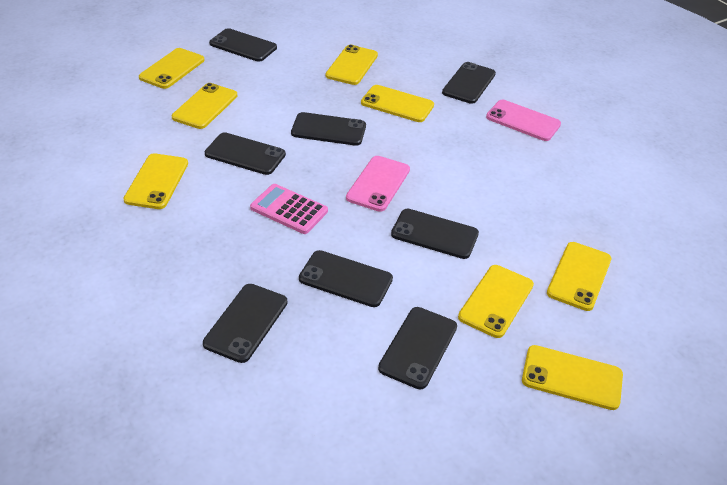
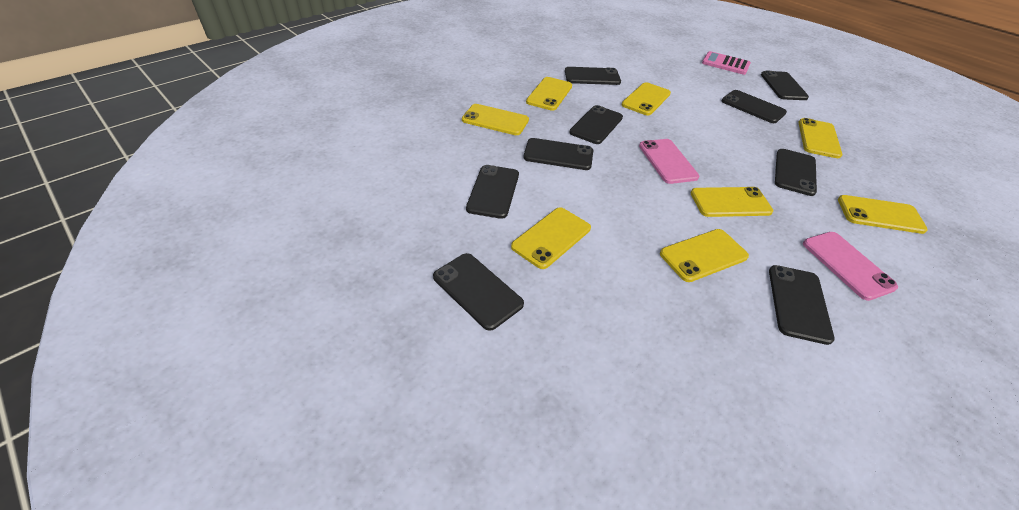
black phone: 8 -> 9

